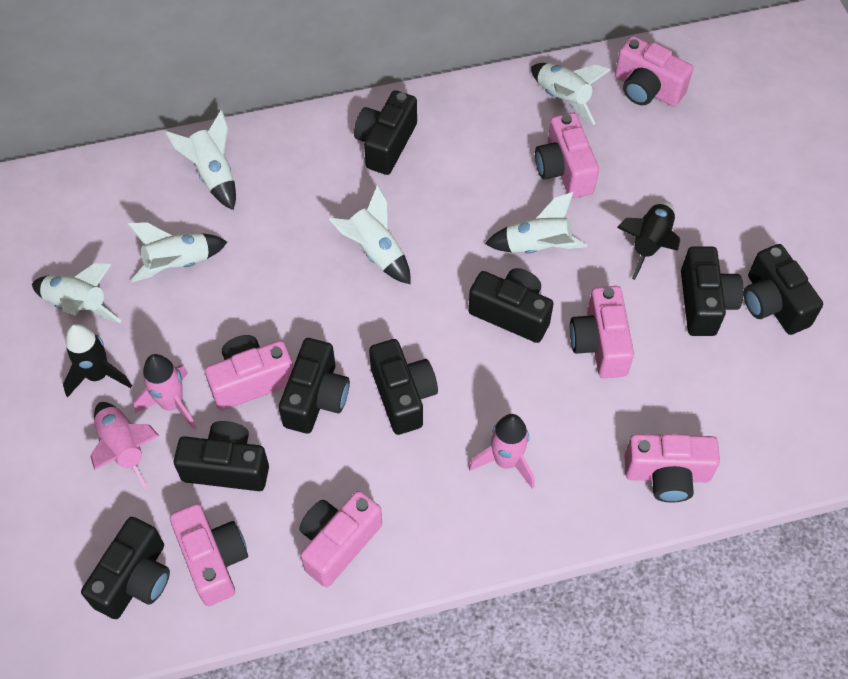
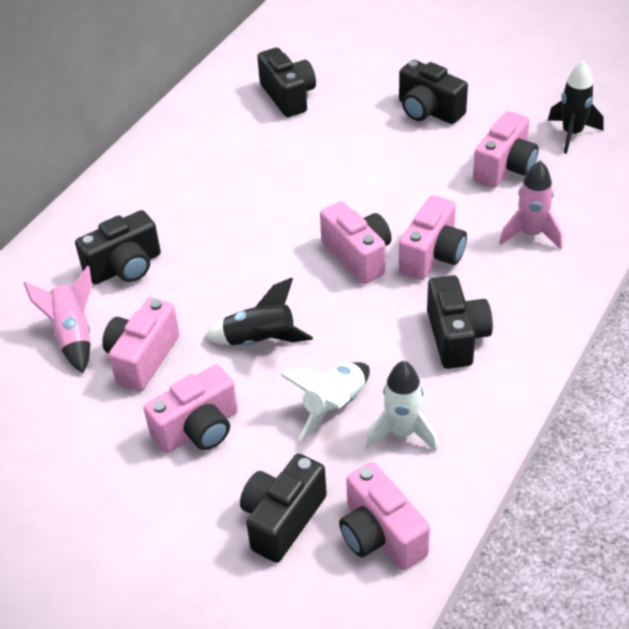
black camera: 8 -> 5
pink camera: 7 -> 6
pink rocket: 3 -> 2
white rocket: 6 -> 2

